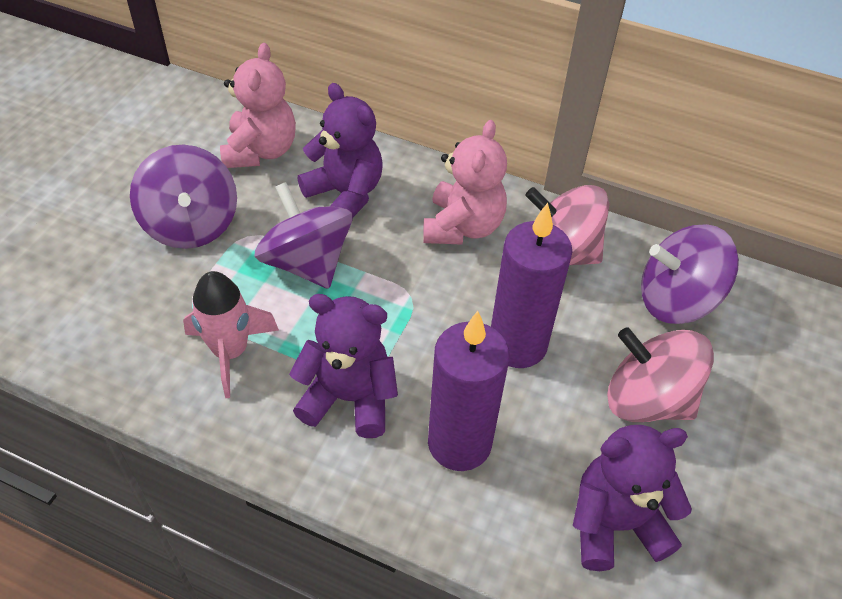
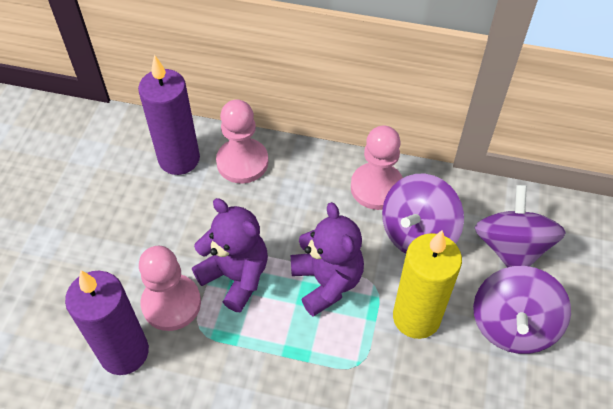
pink pawn: 0 -> 3
pink rocket: 1 -> 0
pink spinning top: 2 -> 0
pink teddy bear: 2 -> 0
purple teddy bear: 3 -> 2
yellow candle: 0 -> 1

